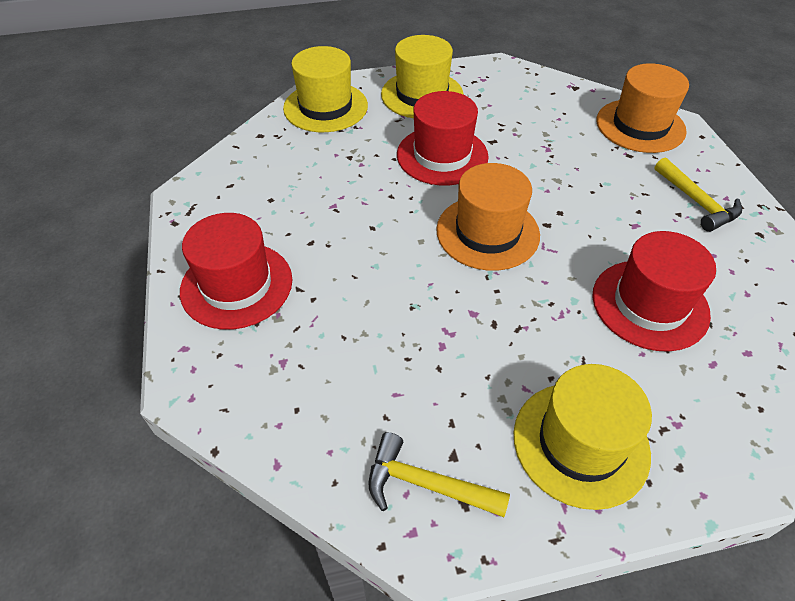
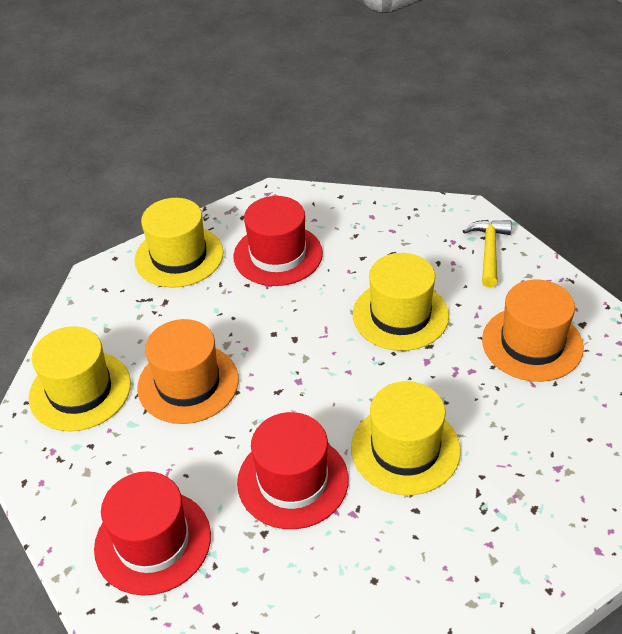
yellow hammer: 2 -> 1
yellow hat: 3 -> 4

